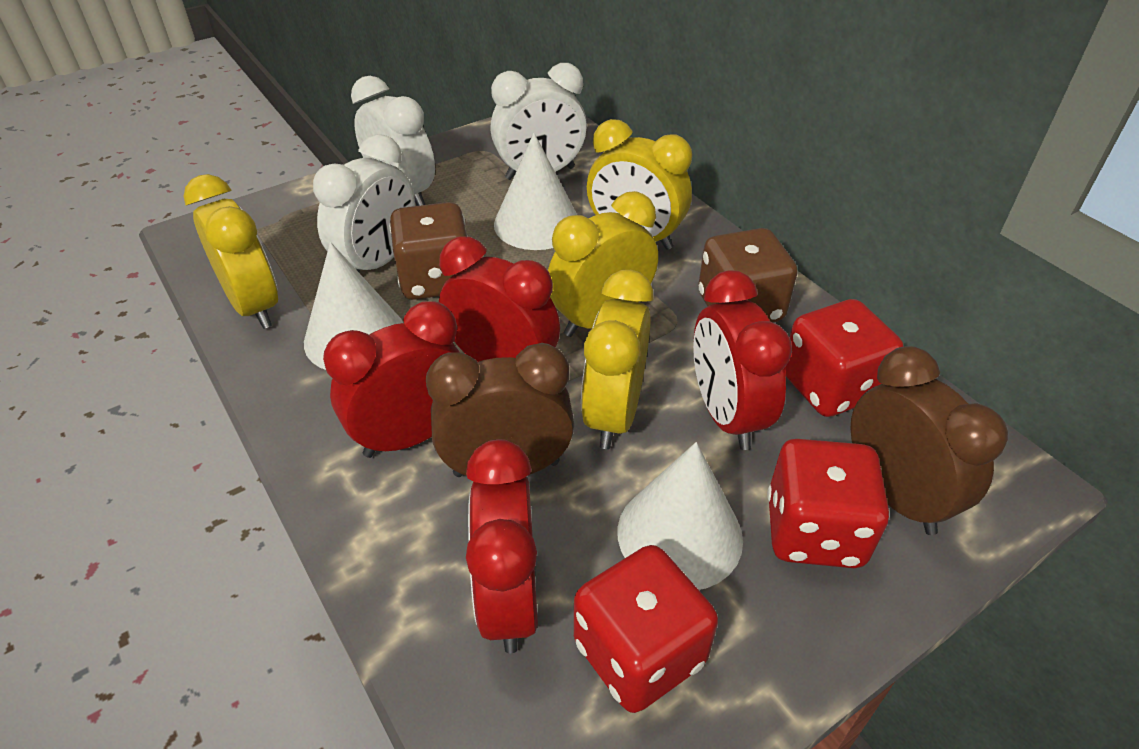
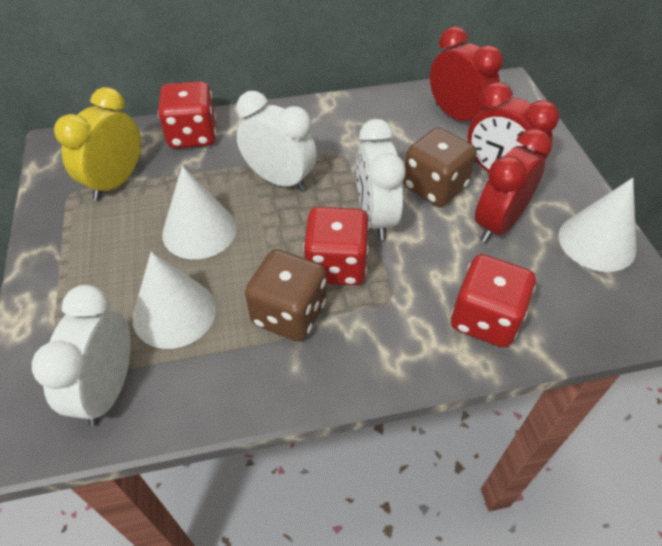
brown clock: 2 -> 0
red clock: 4 -> 3
yellow clock: 4 -> 1

